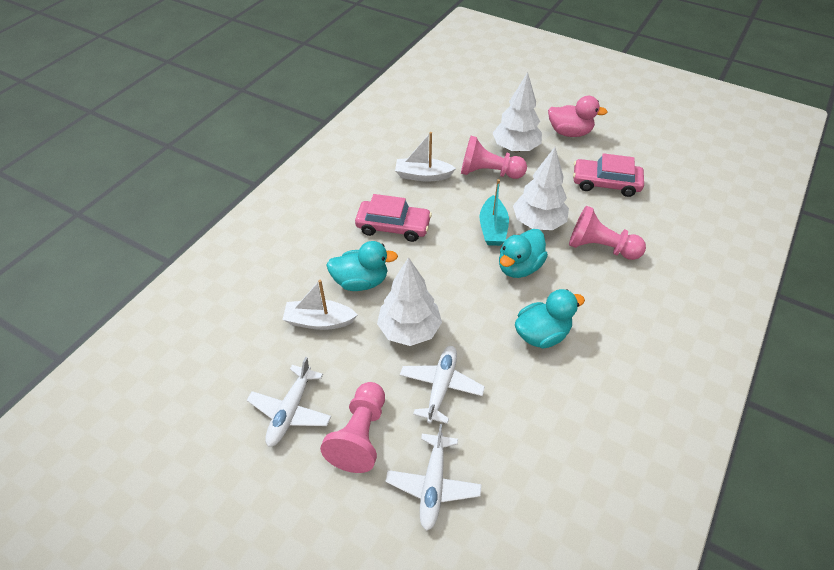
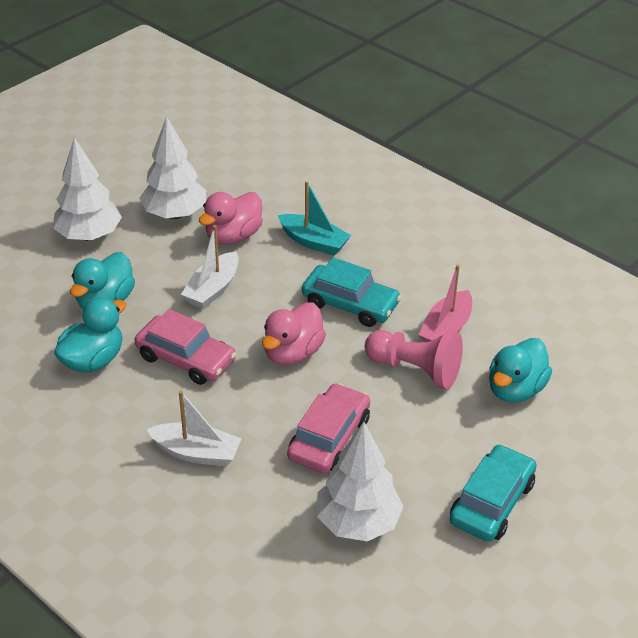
pink boat: 0 -> 1
pink duck: 1 -> 2
pink pawn: 3 -> 1
turquoise car: 0 -> 2
white plane: 3 -> 0

